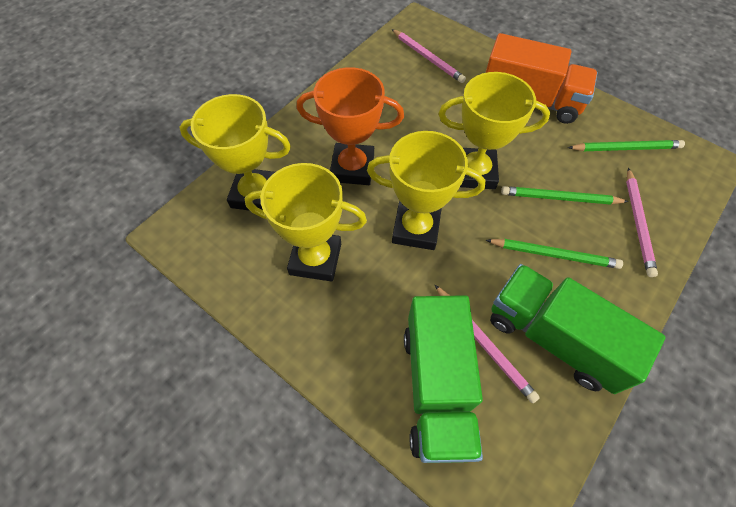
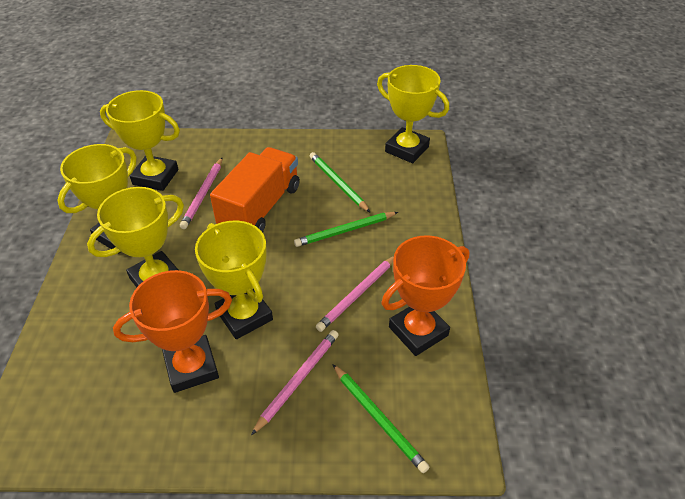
green truck: 2 -> 0
orange trophy: 1 -> 2
yellow trophy: 4 -> 5

